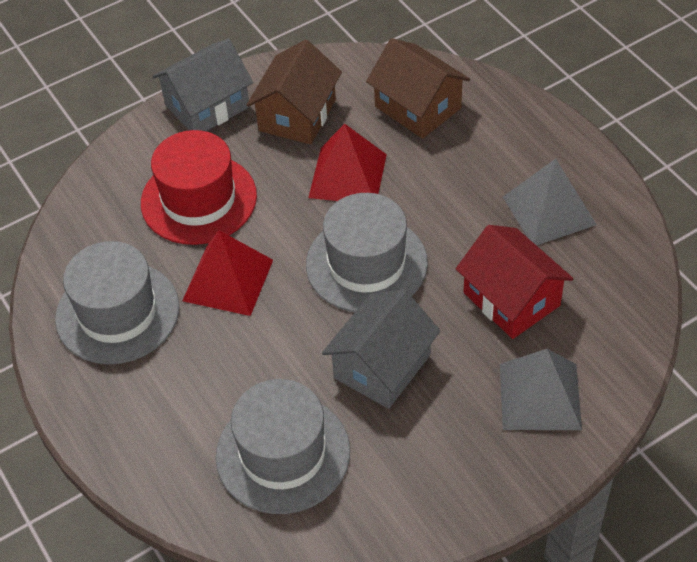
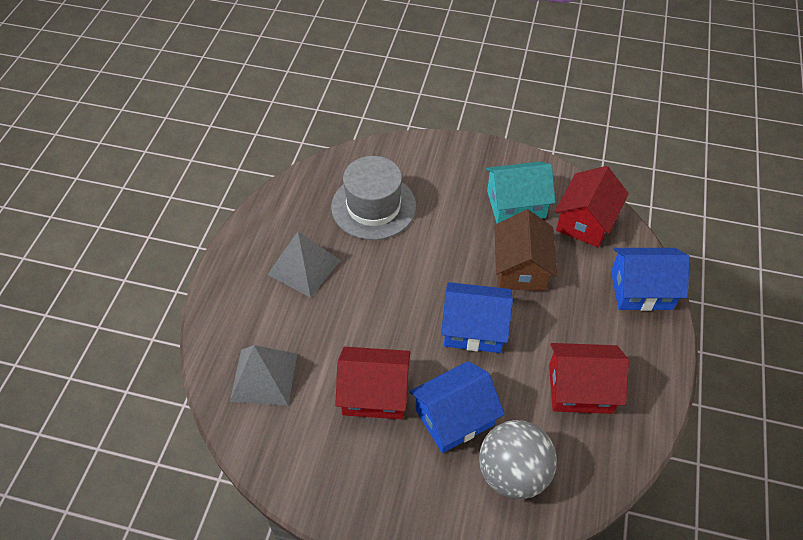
blue house: 0 -> 3
brown house: 2 -> 1
grey ball: 0 -> 1
grey hat: 3 -> 1
grey house: 2 -> 0
red hat: 1 -> 0
red house: 1 -> 3
red pyramid: 2 -> 0
turquoise house: 0 -> 1

